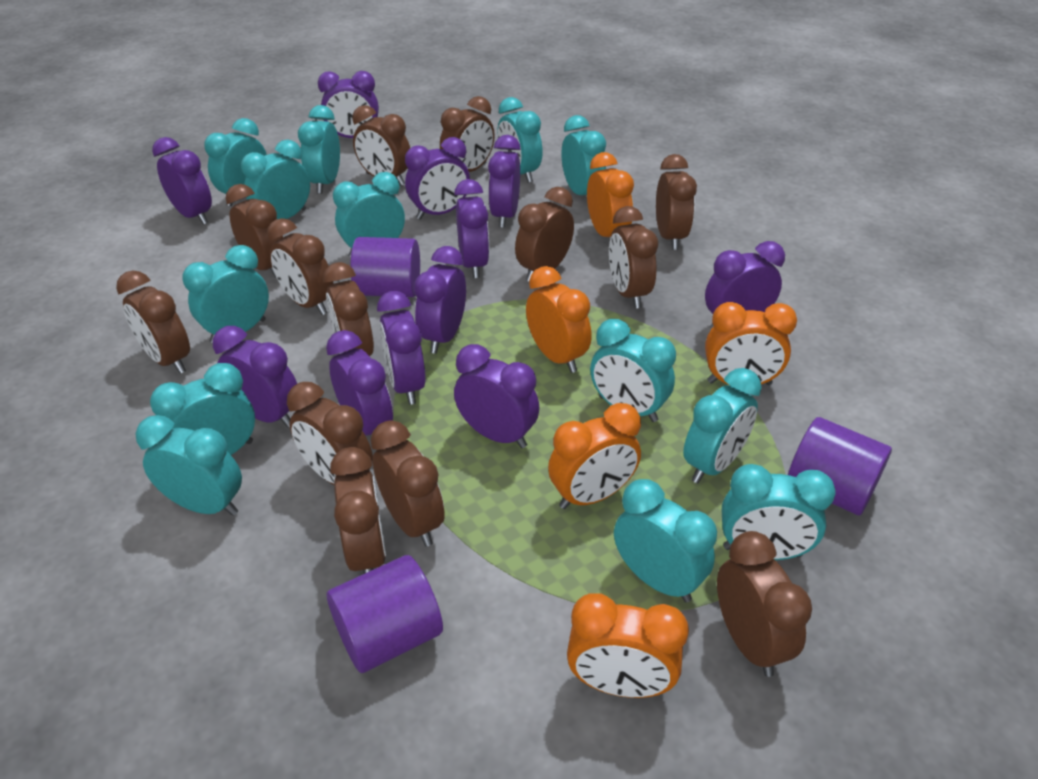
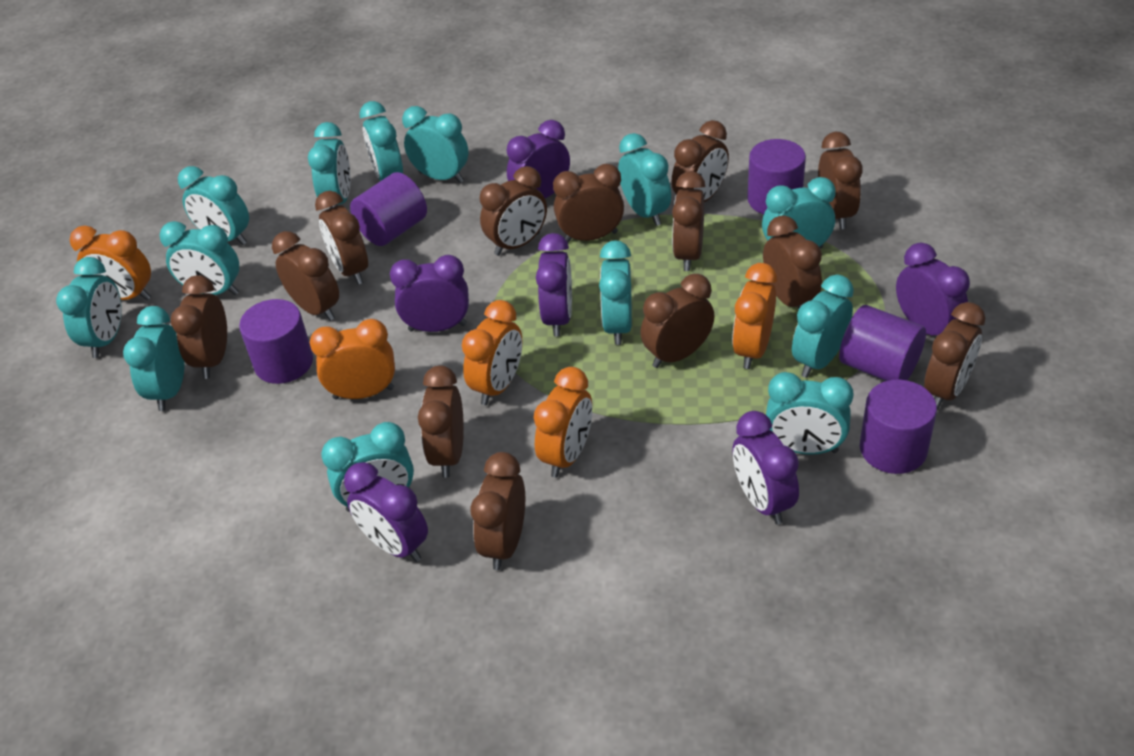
purple clock: 11 -> 6
purple cylinder: 3 -> 5

